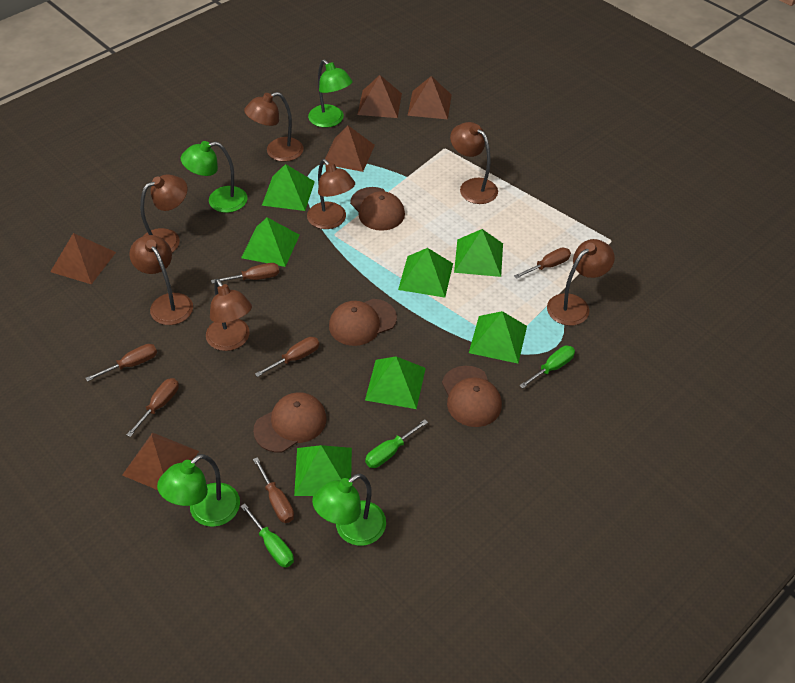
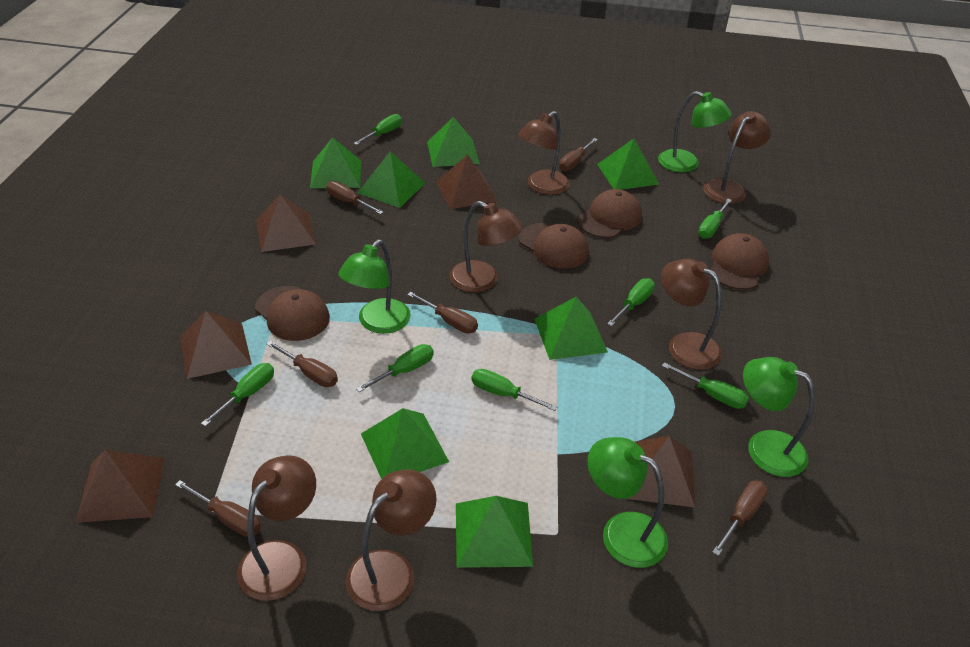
brown lamp: 7 -> 6
green screwdriver: 3 -> 7

